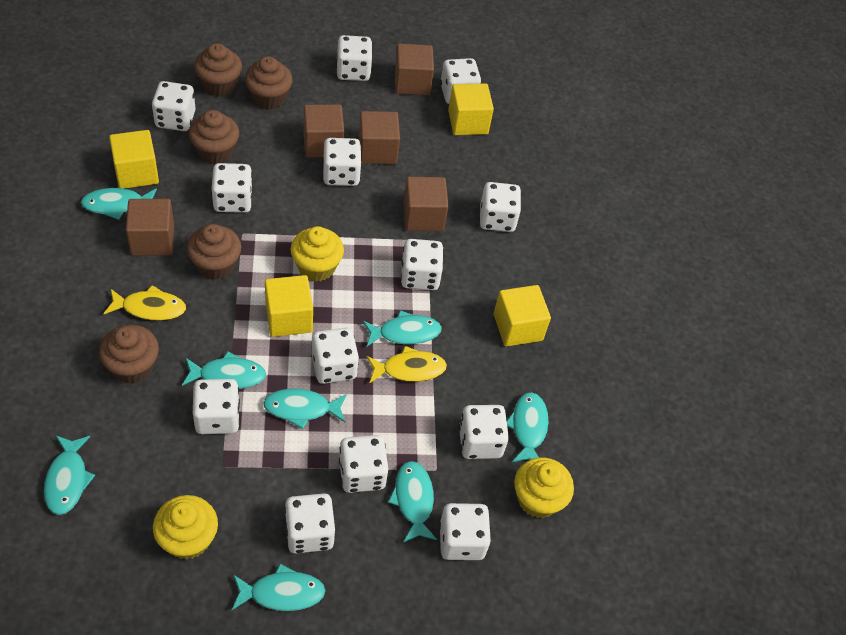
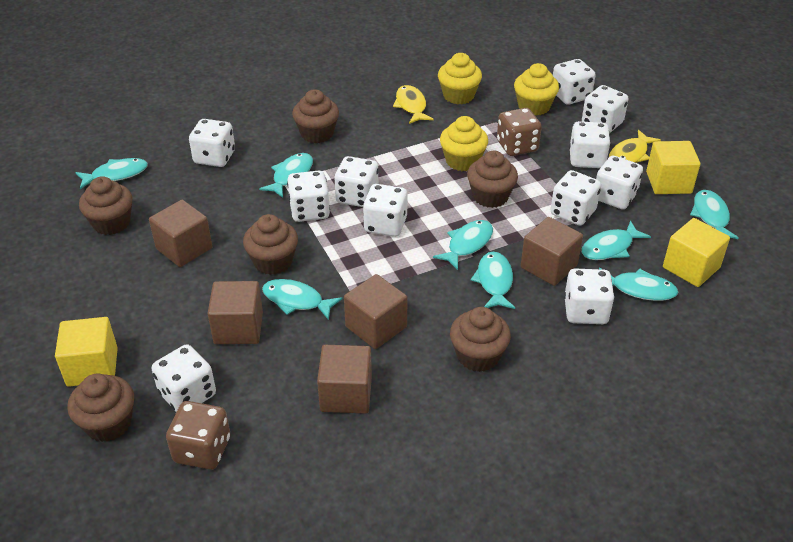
brown cupcake: 5 -> 6
brown dice: 0 -> 2
white dice: 13 -> 11
yellow cube: 4 -> 3

